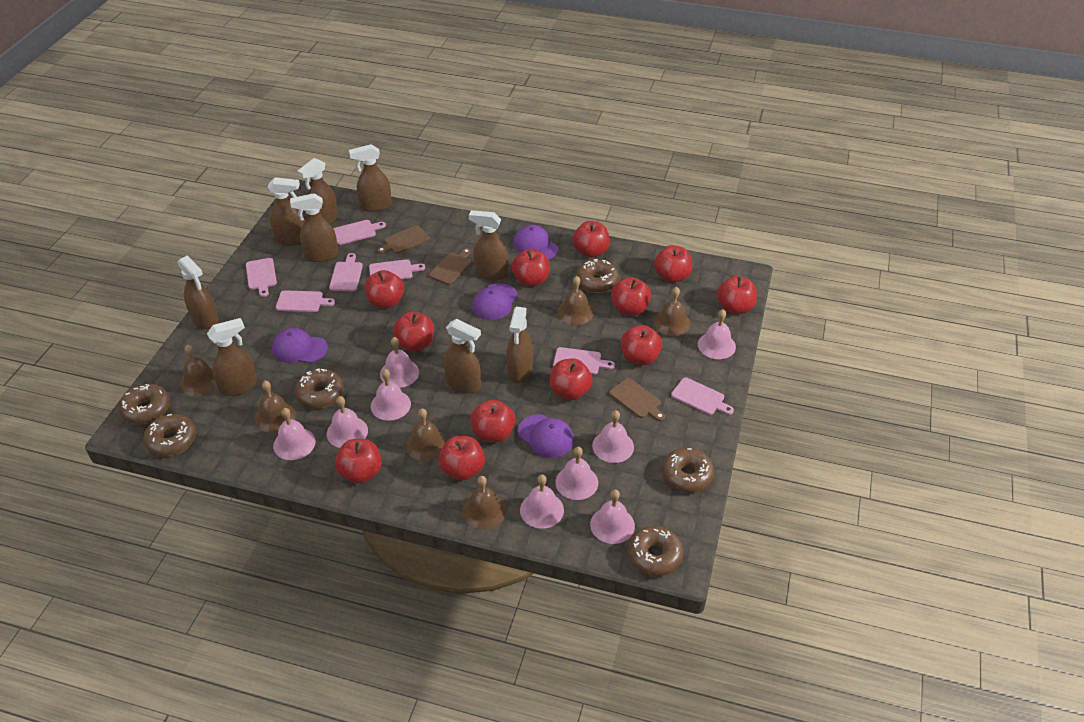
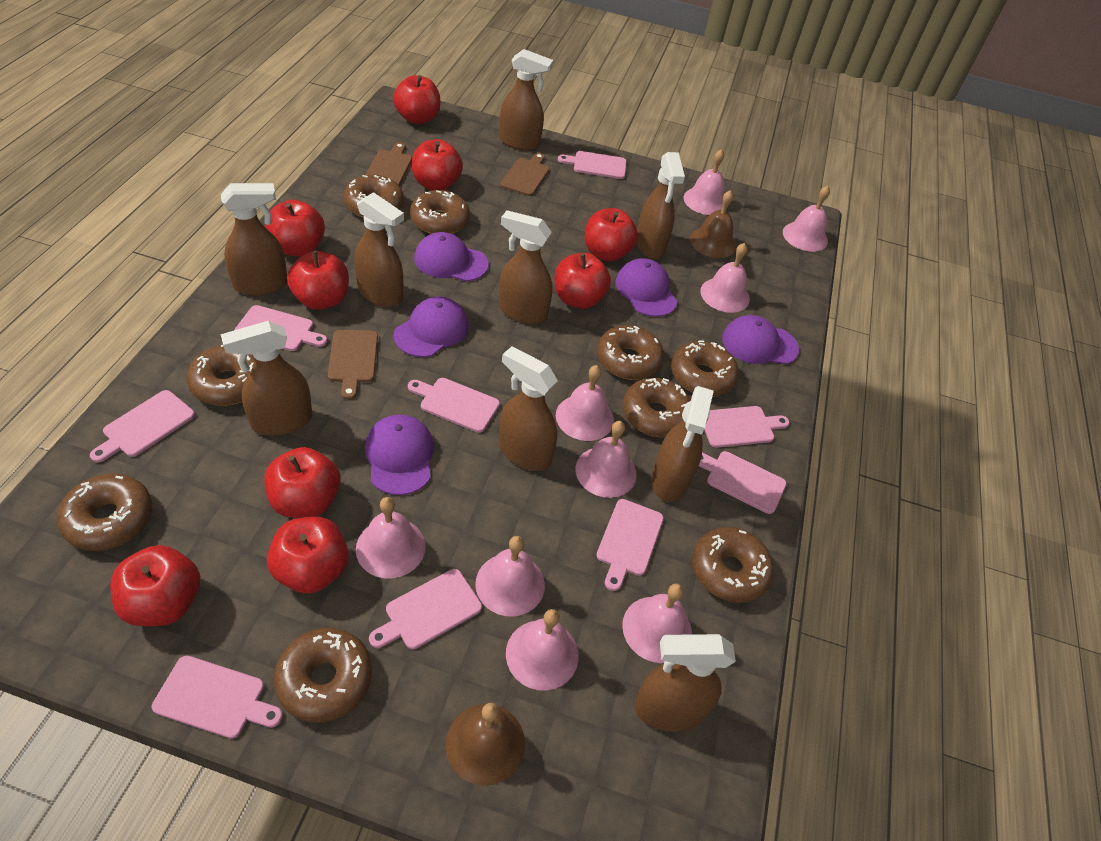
brown bell: 6 -> 2
brown donut: 6 -> 9
pink cutting board: 7 -> 9
purple cap: 4 -> 5
red apple: 12 -> 9

